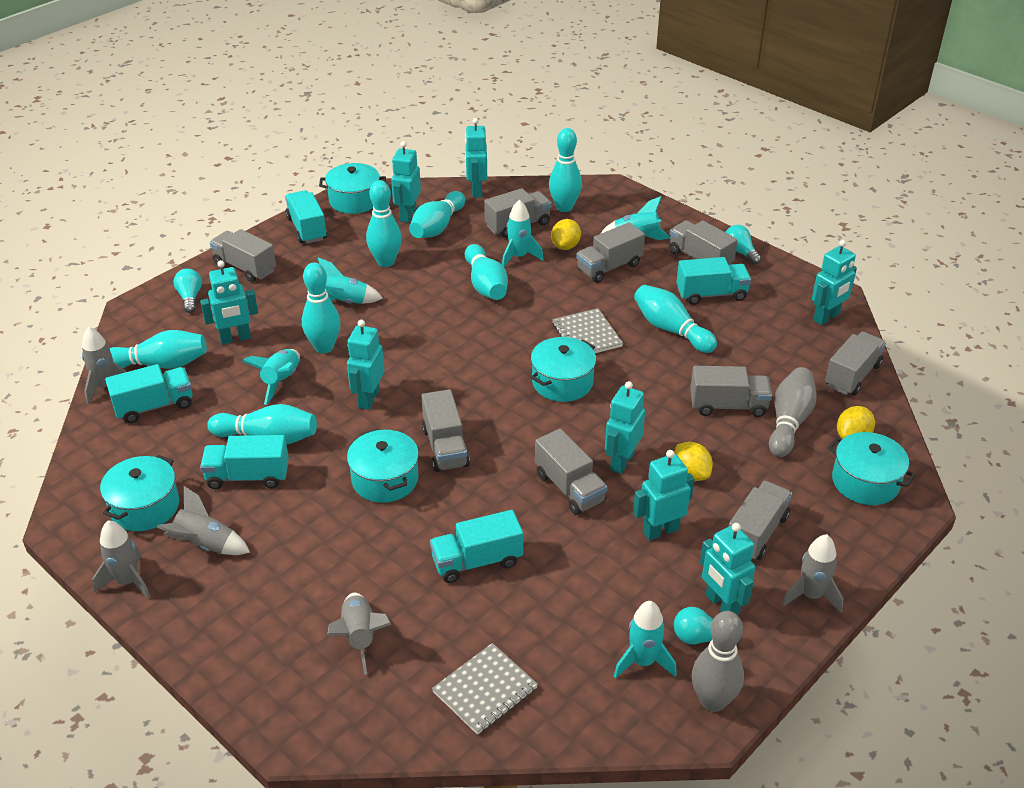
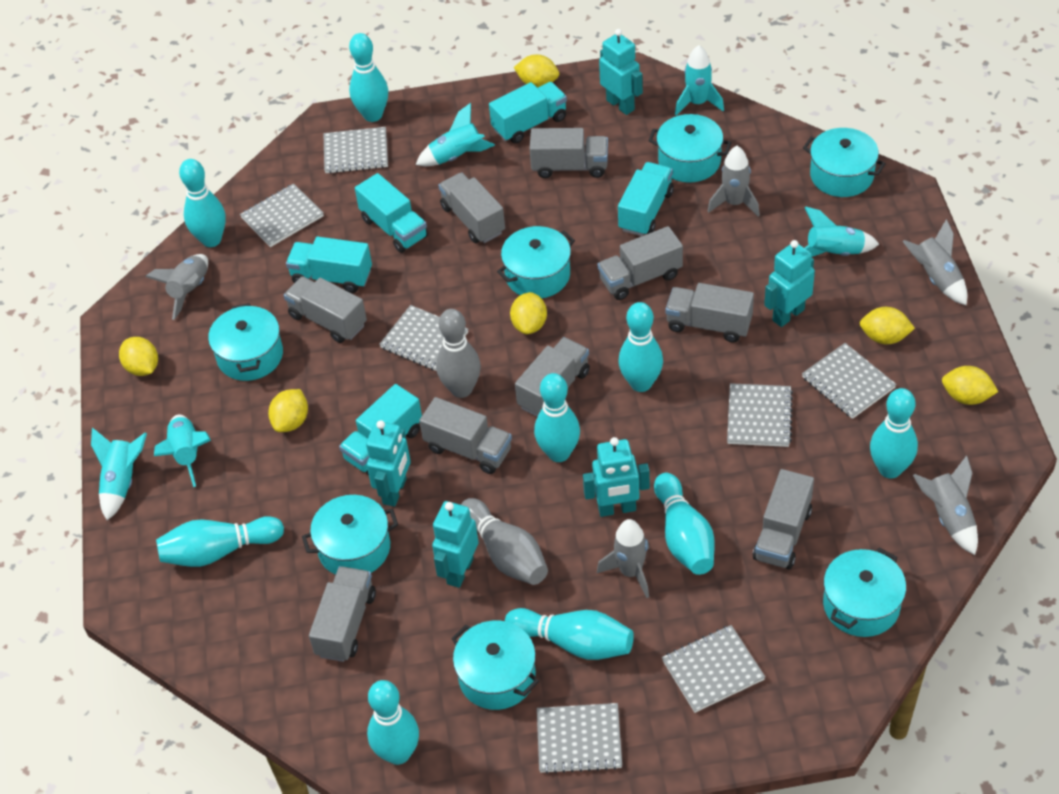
grey notebook: 2 -> 7
turquoise bowling pin: 8 -> 9
turquoise light bulb: 3 -> 0
turquoise pot: 5 -> 7
turquoise robot: 8 -> 5
yellow lemon: 3 -> 6

